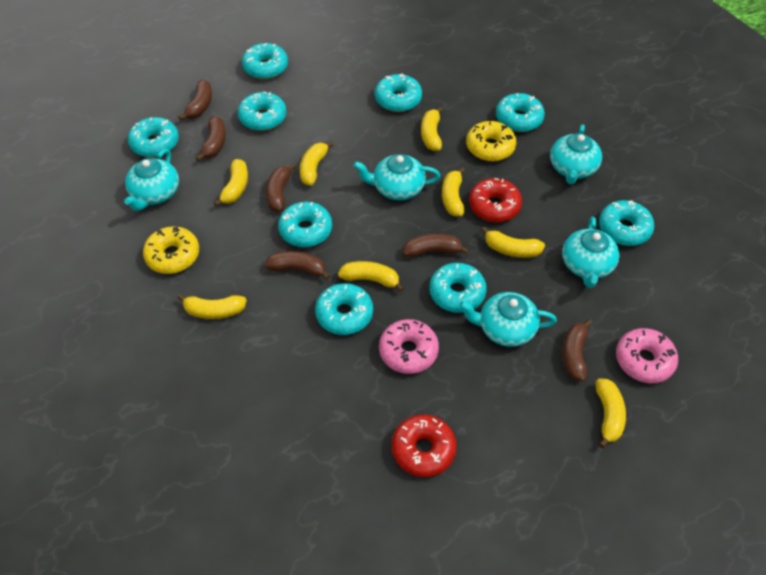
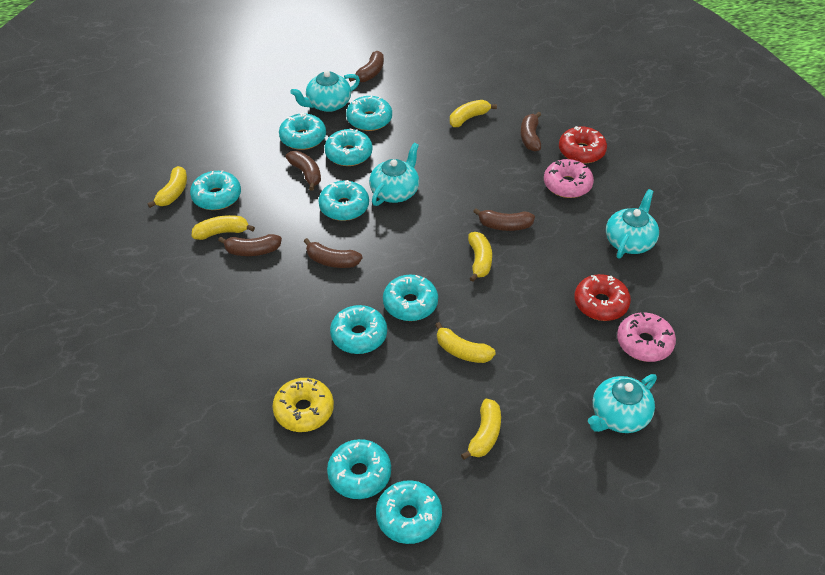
turquoise teapot: 5 -> 4
yellow banana: 8 -> 6
yellow donut: 2 -> 1

